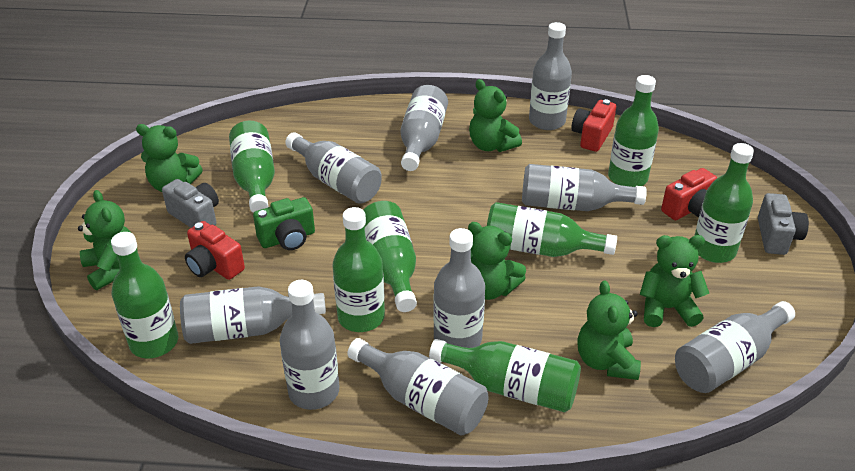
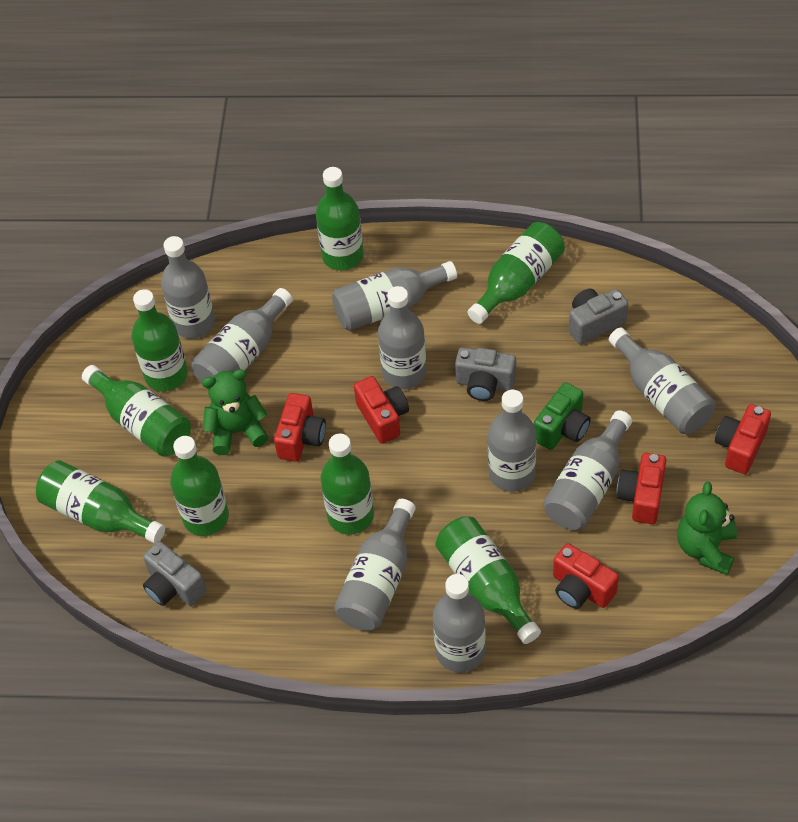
green teddy bear: 6 -> 2
grey camera: 2 -> 3
red camera: 3 -> 5

